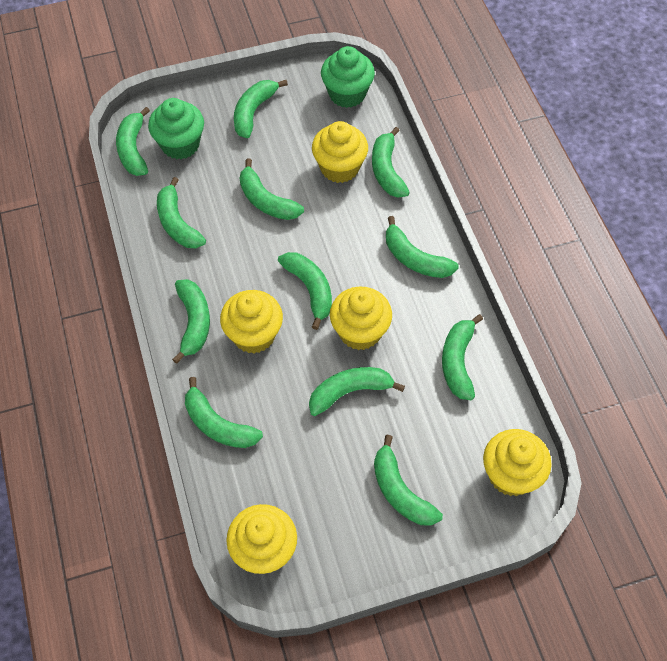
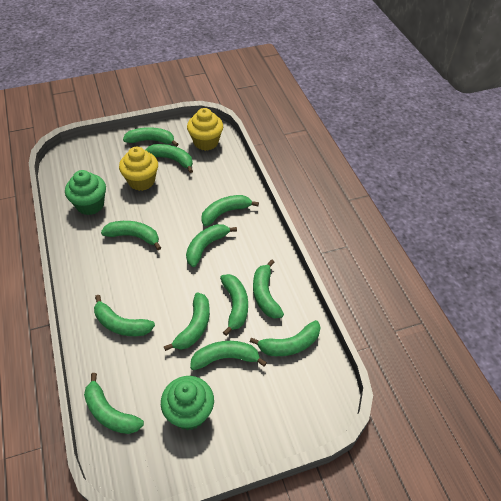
yellow cupcake: 5 -> 2

